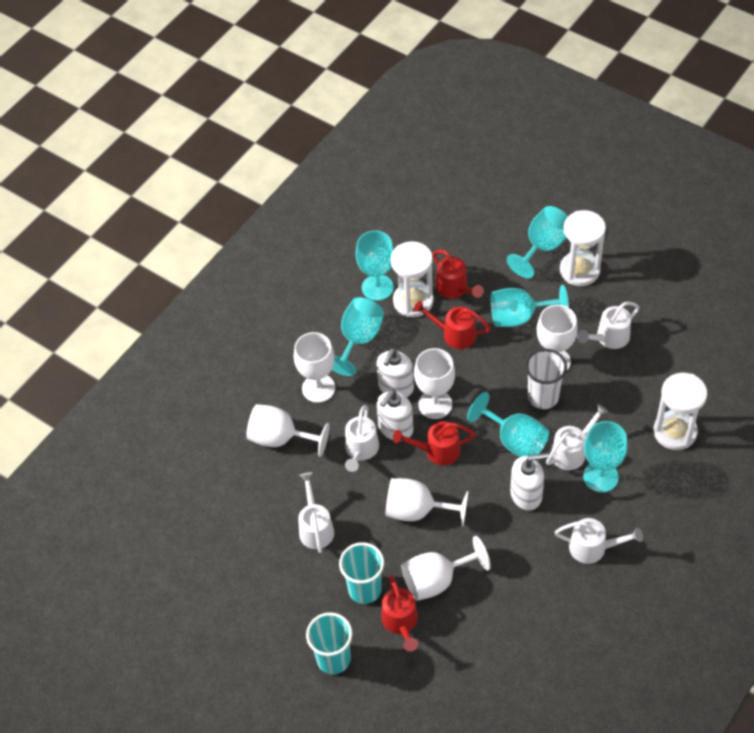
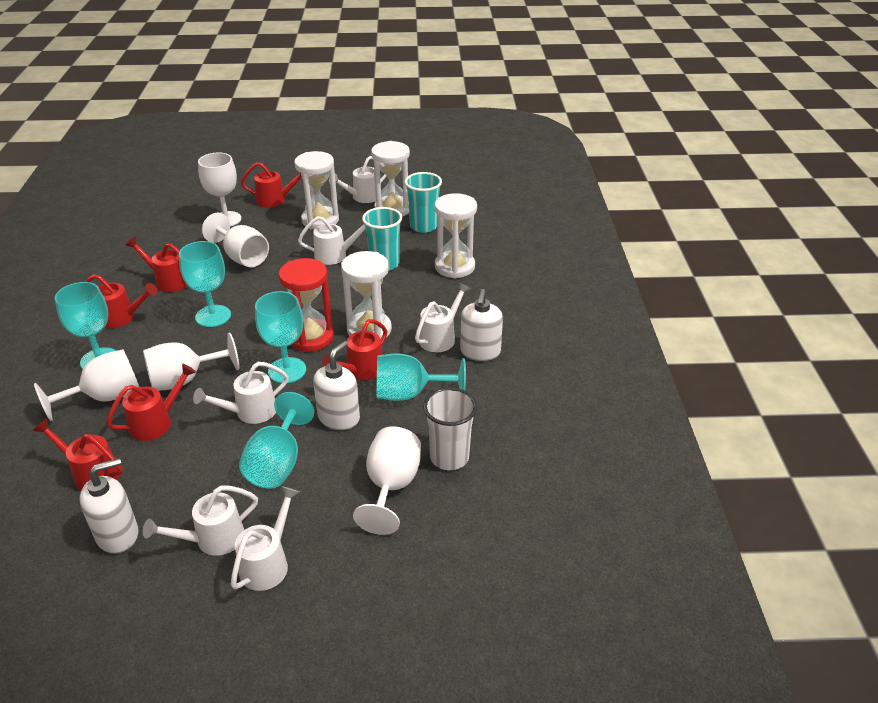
red hourglass: 0 -> 1
red watering can: 4 -> 6
turquoise goblet: 6 -> 5
white goblet: 6 -> 5
white hourglass: 3 -> 4
white watering can: 5 -> 6

